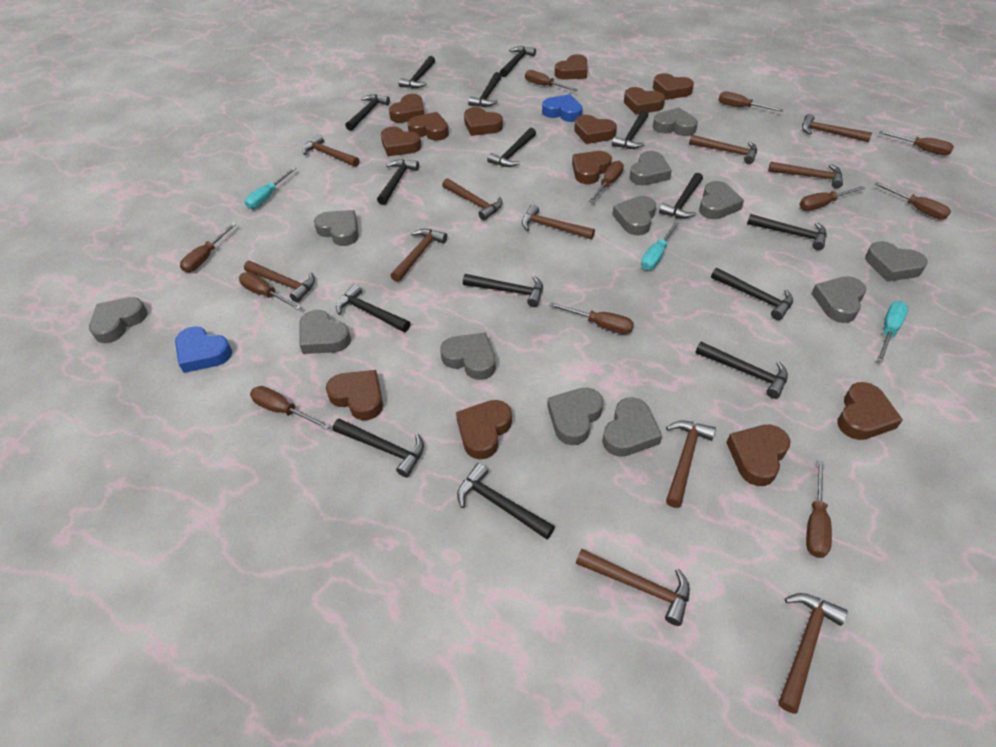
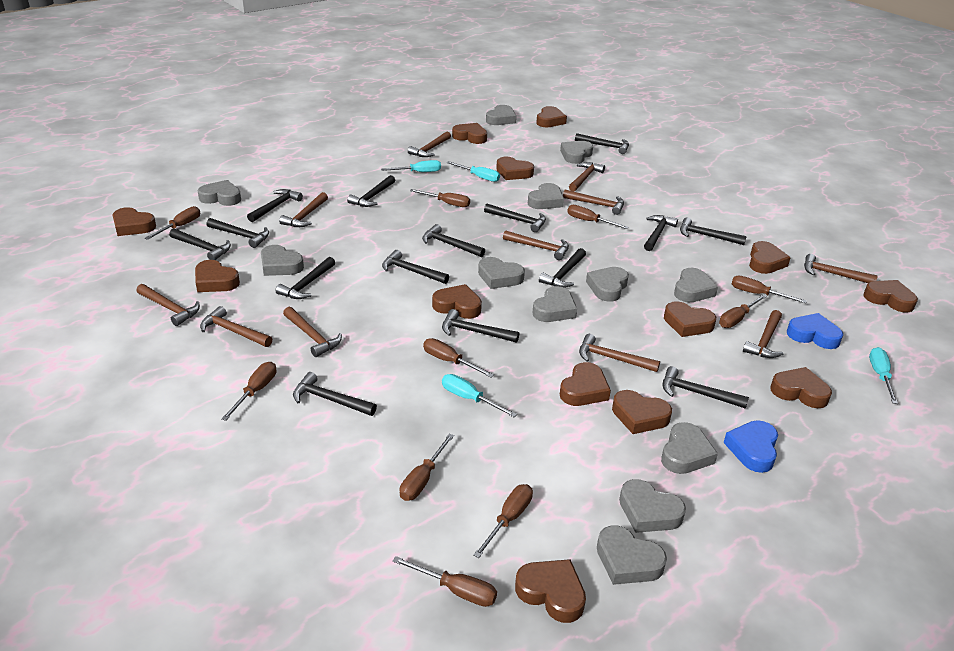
brown screwdriver: 11 -> 10
turquoise screwdriver: 3 -> 4

